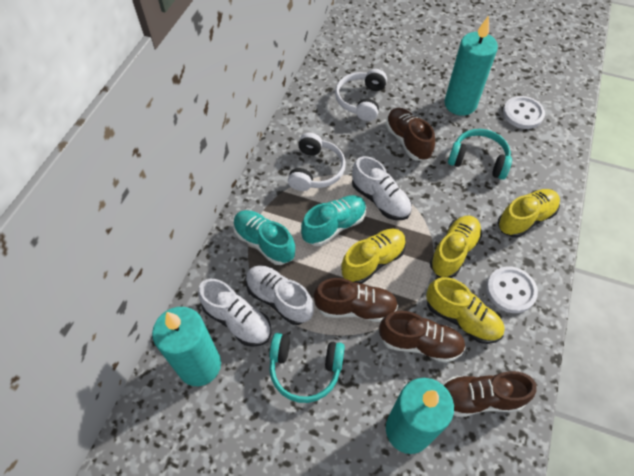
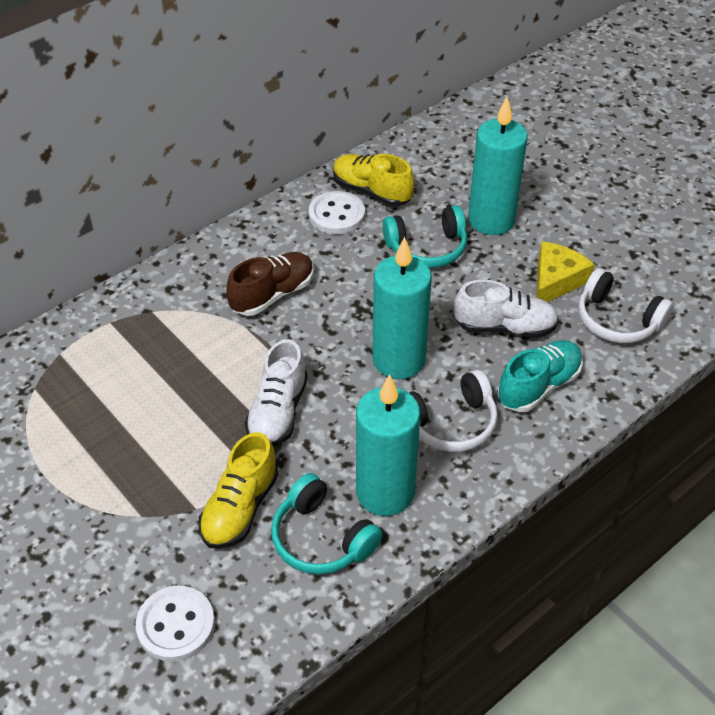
brown shoe: 4 -> 1
turquoise shoe: 2 -> 1
white shoe: 3 -> 2
yellow cheese: 0 -> 1
yellow shoe: 4 -> 2

